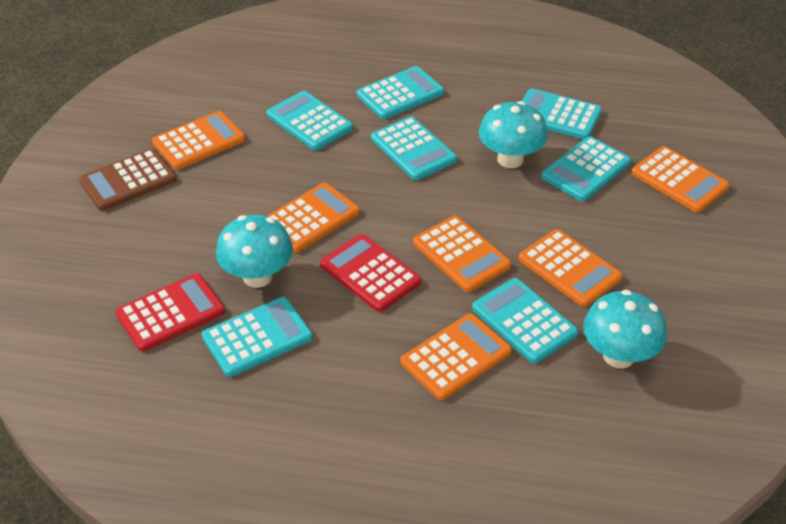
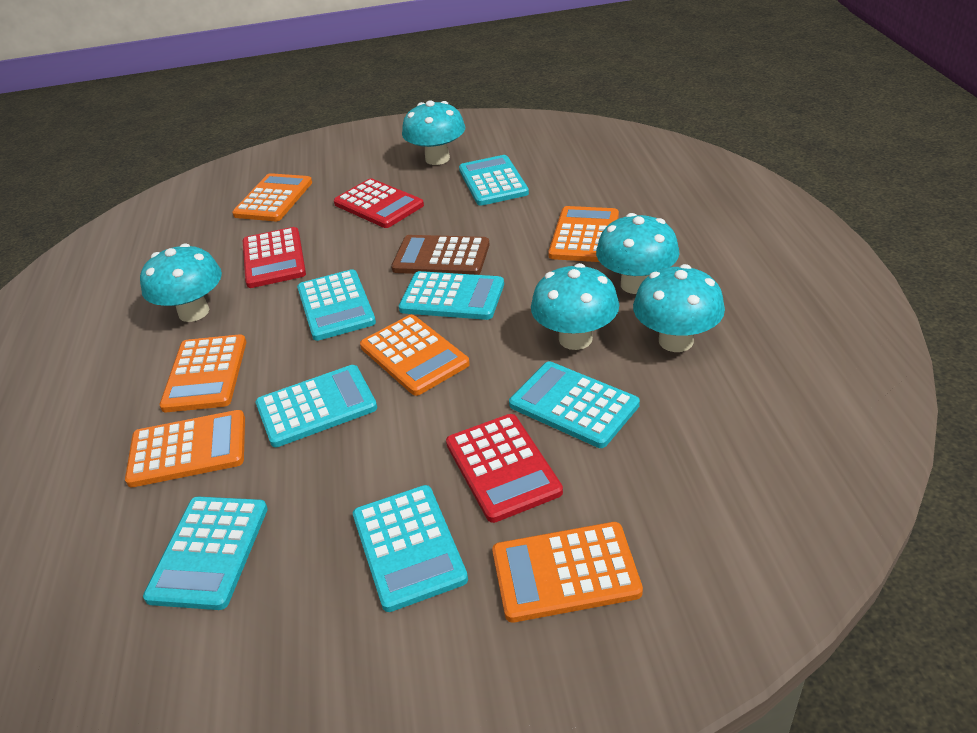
red calculator: 2 -> 3
turquoise mushroom: 3 -> 5

